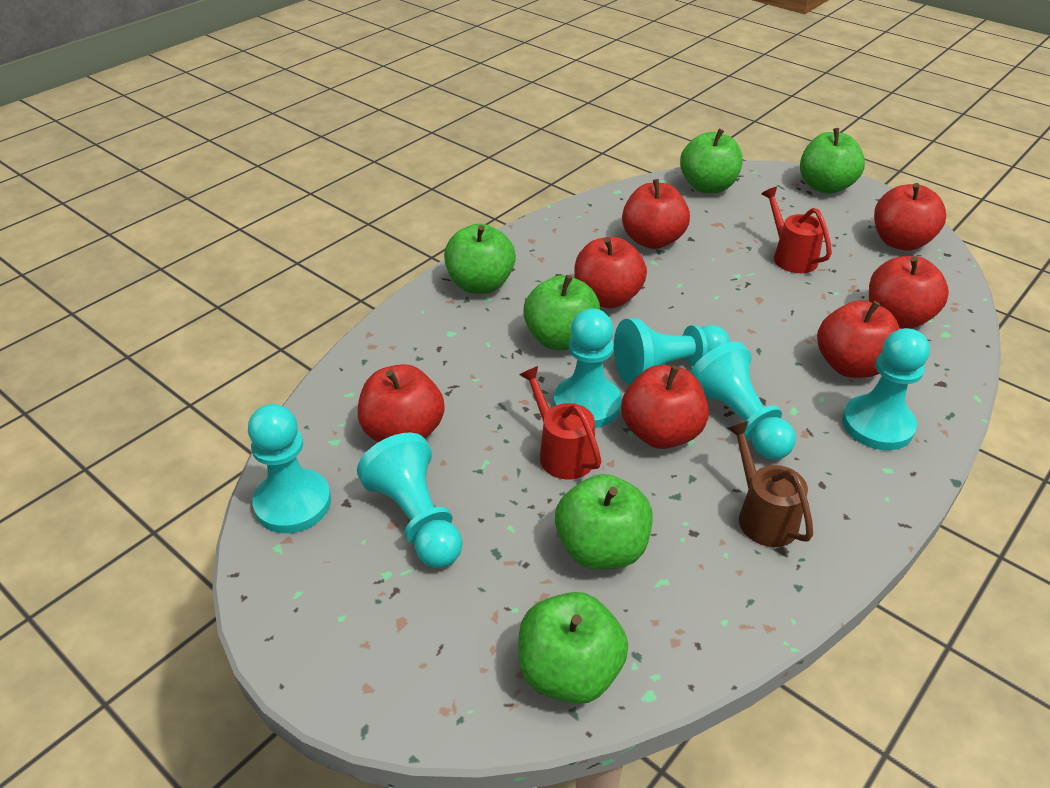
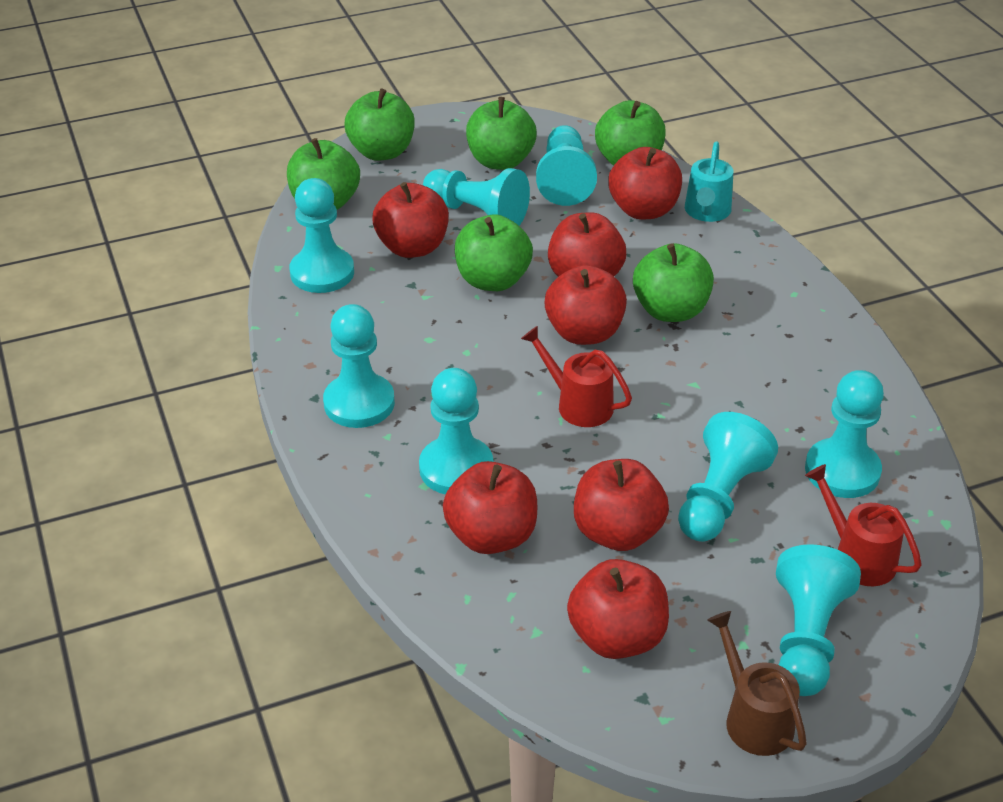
turquoise pawn: 6 -> 8
turquoise watering can: 0 -> 1

